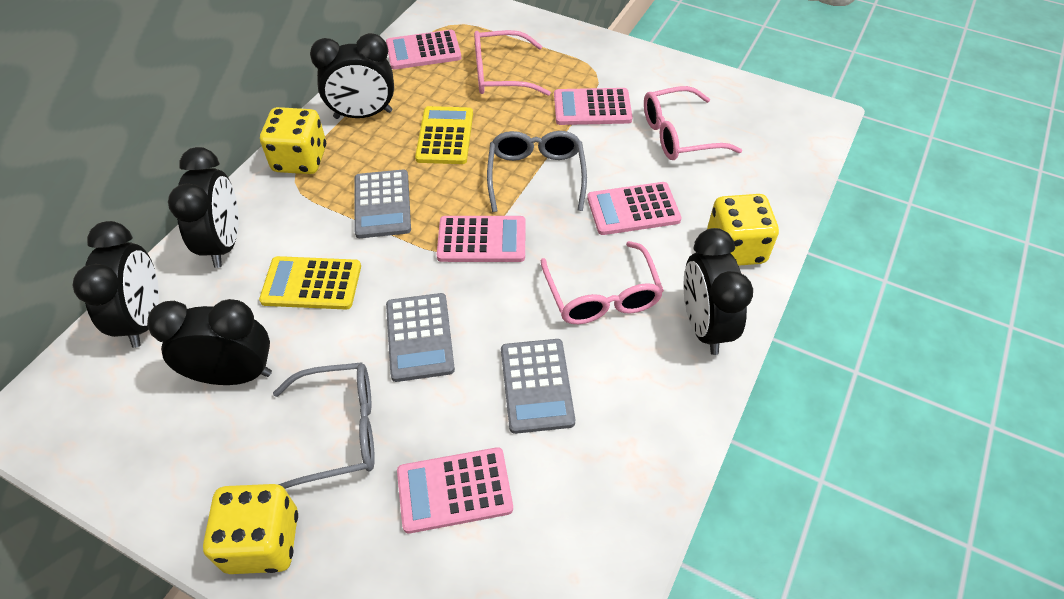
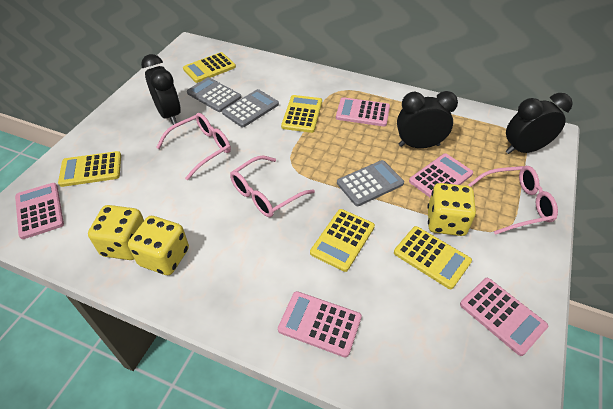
black clock: 5 -> 3
grey glasses: 2 -> 0
yellow calculator: 2 -> 5

